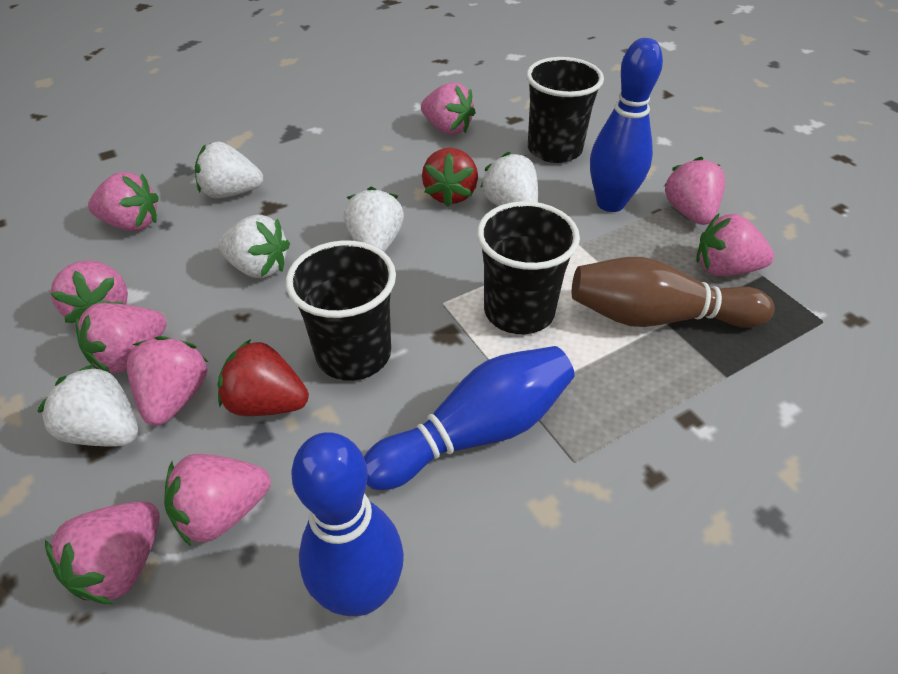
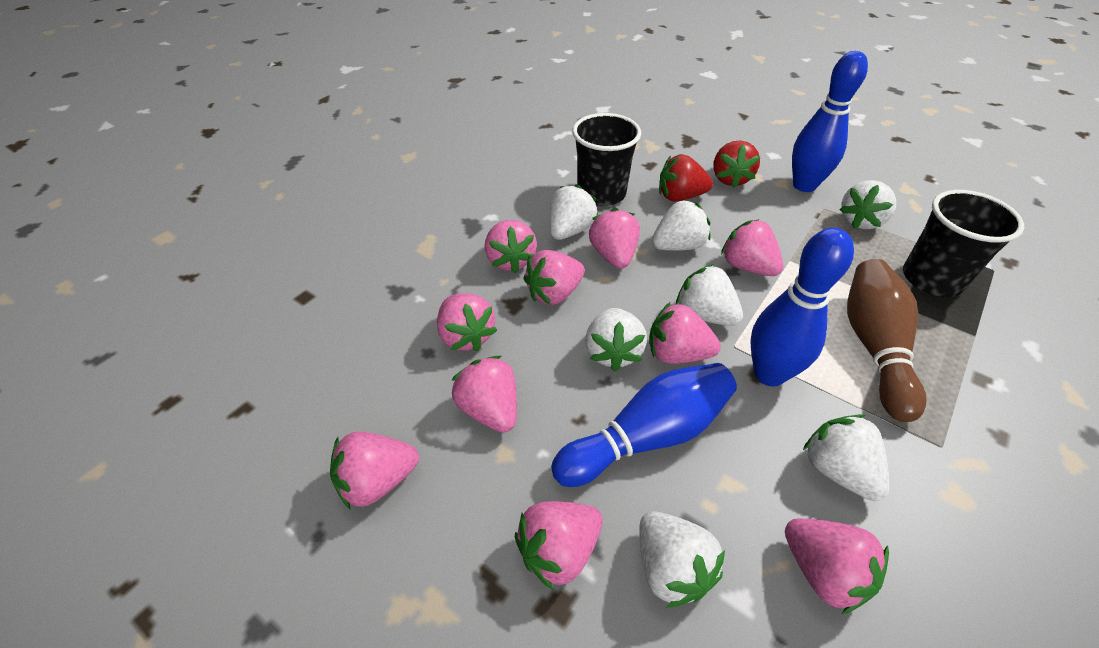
black cup: 3 -> 2
pink strawberry: 9 -> 10
white strawberry: 5 -> 7

